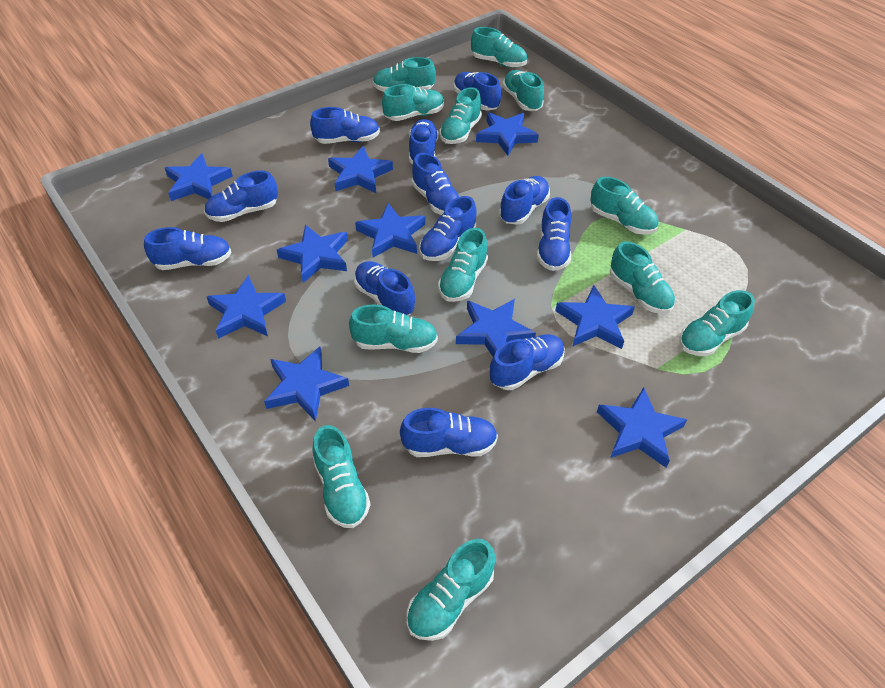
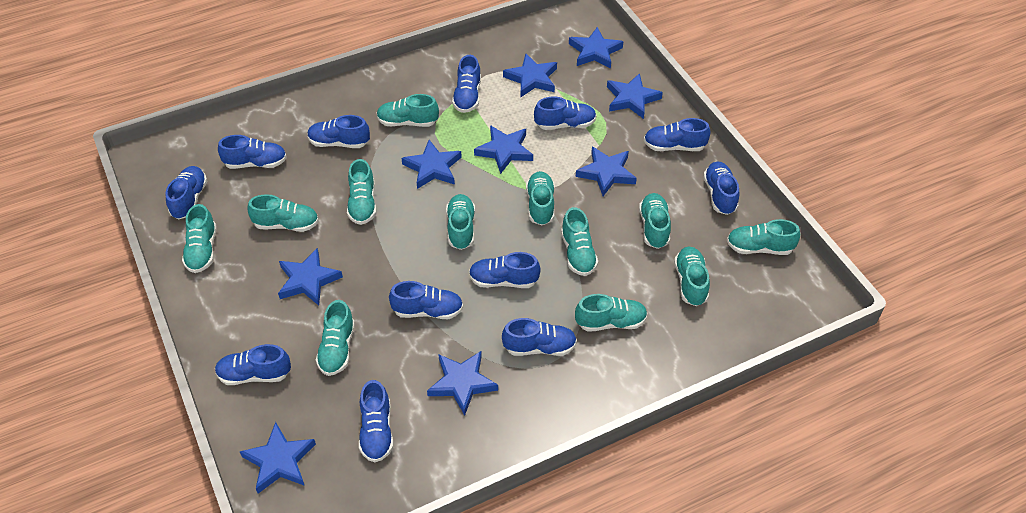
blue star: 10 -> 9

